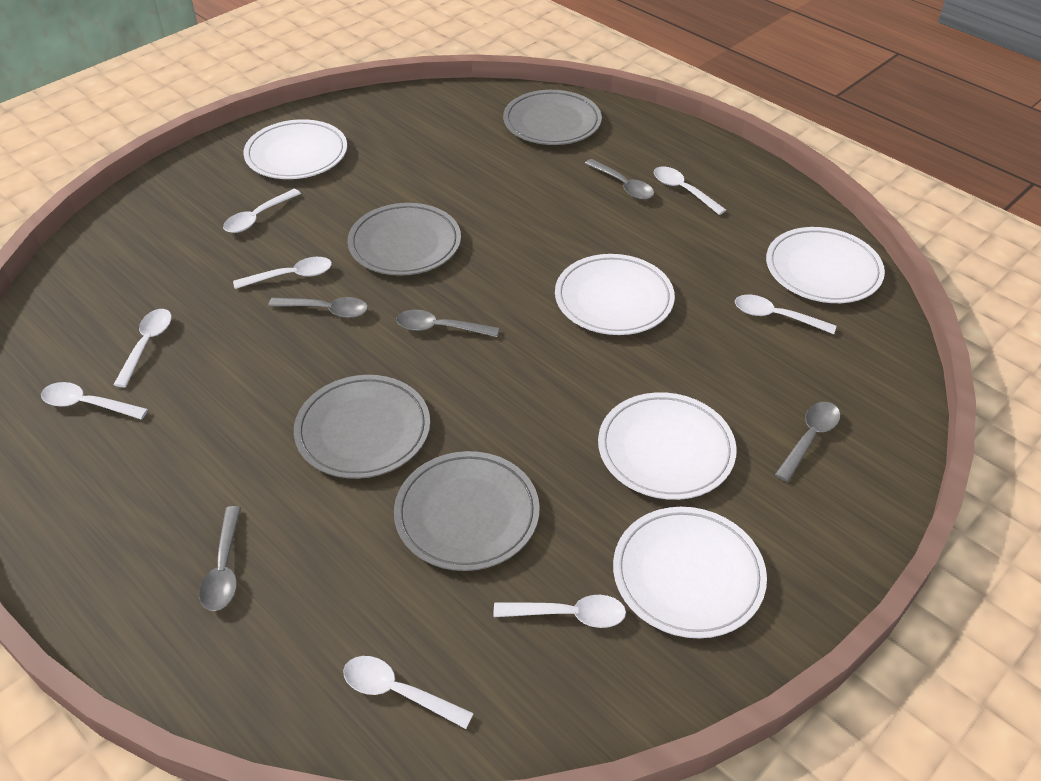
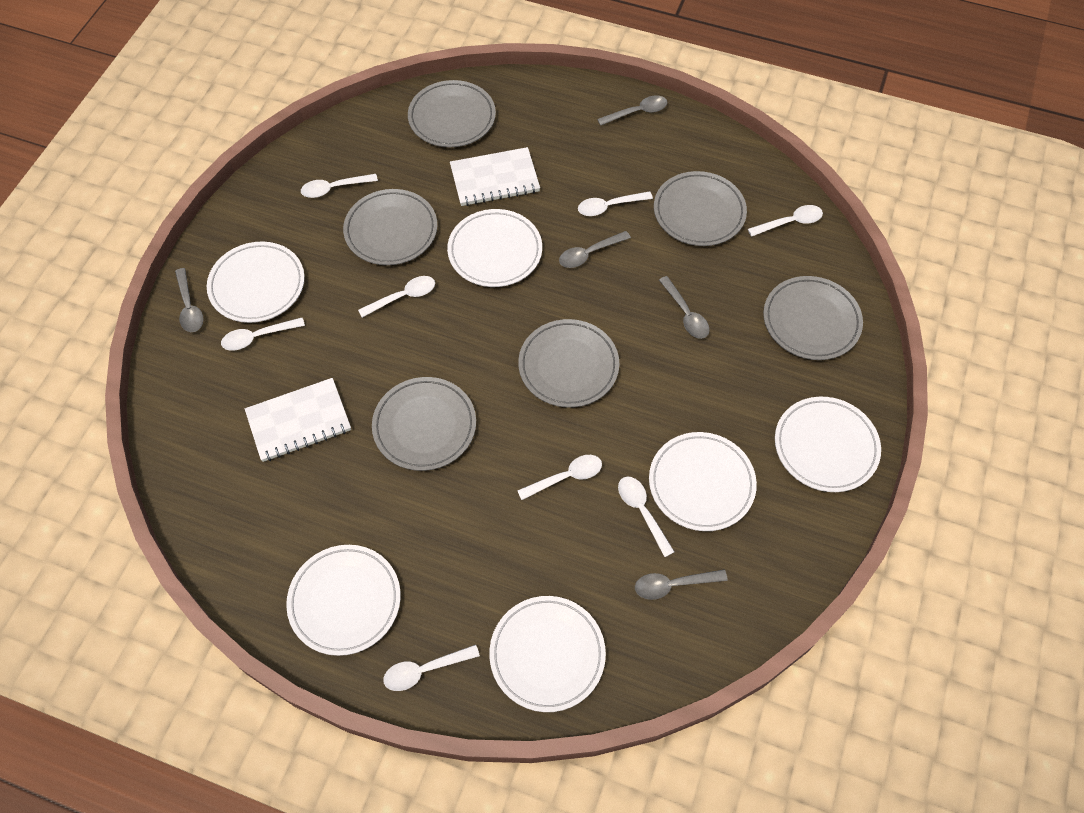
grey plate: 4 -> 6
white notebook: 0 -> 2
white plate: 5 -> 6

